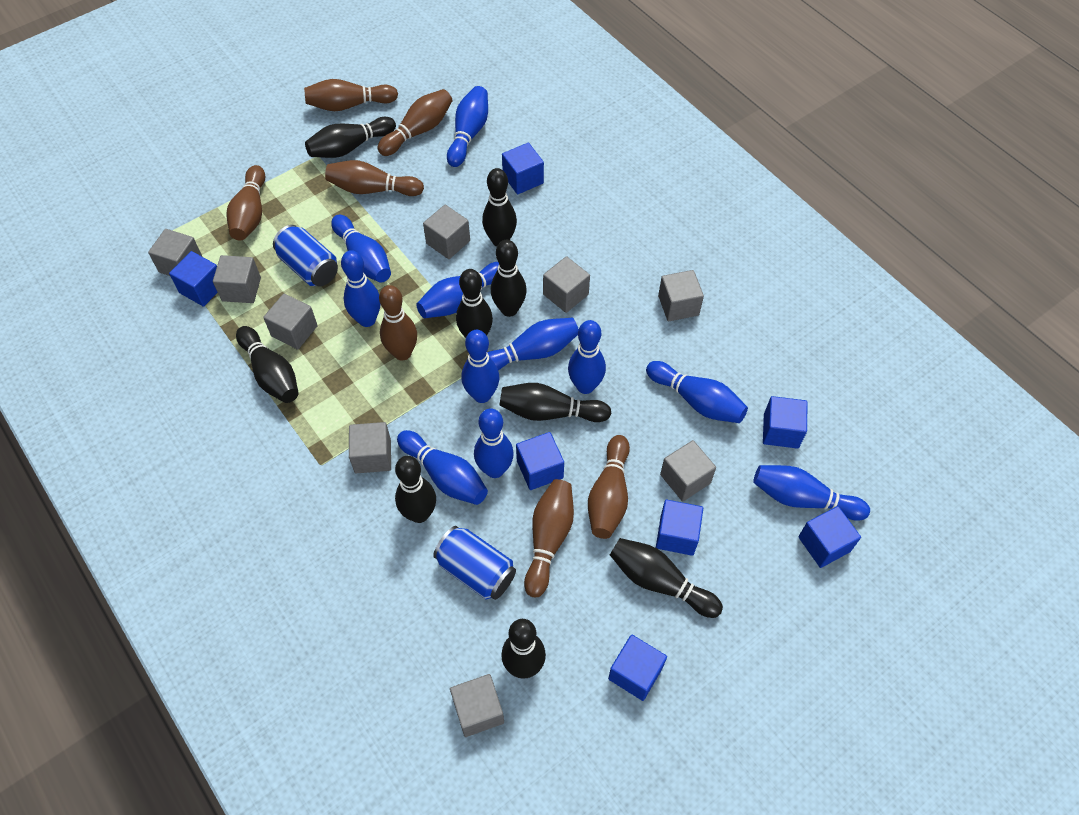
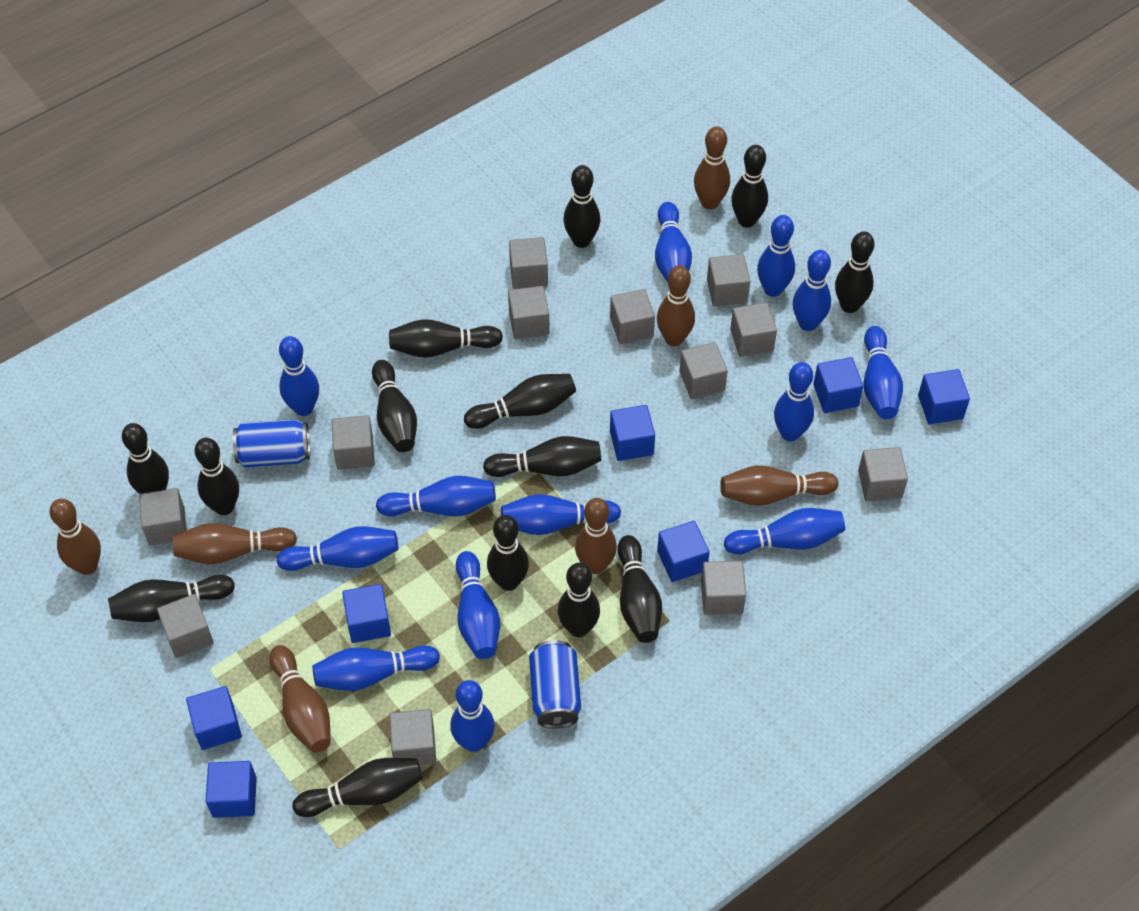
black bowling pin: 9 -> 14
blue bowling pin: 11 -> 13
grey cube: 9 -> 12

